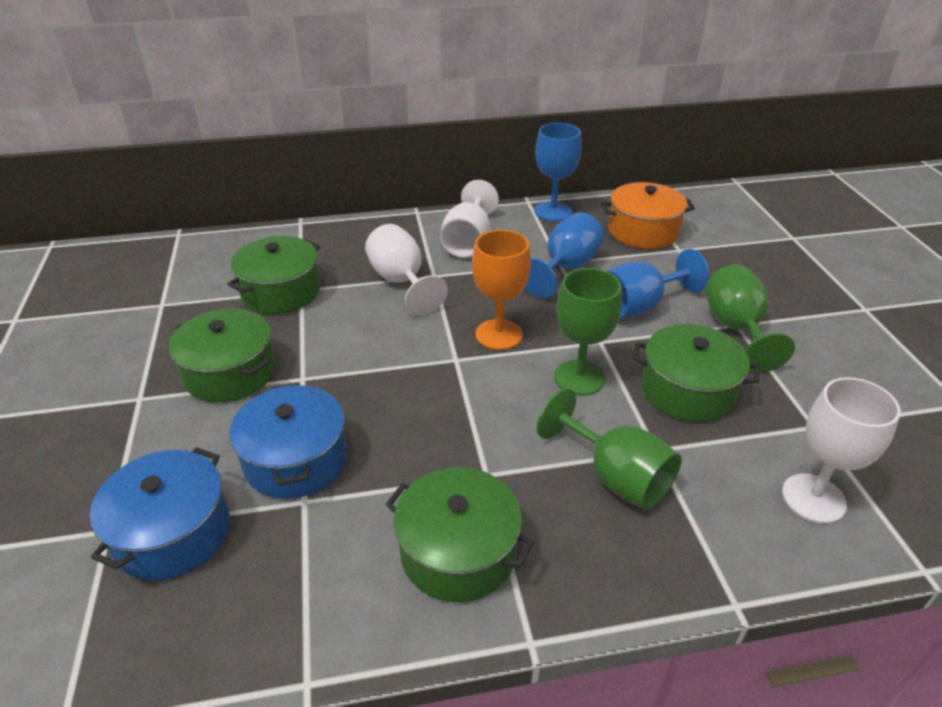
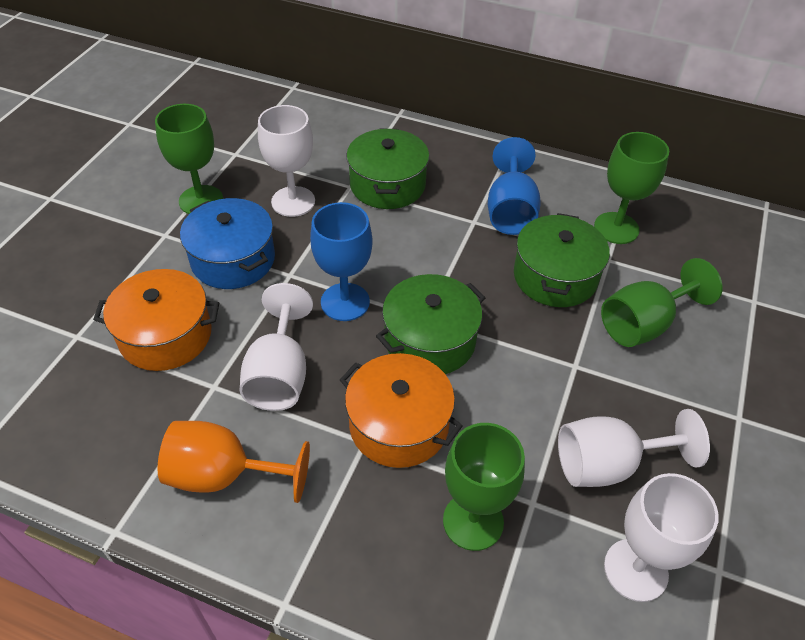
blue goblet: 3 -> 2
blue pot: 2 -> 1
green goblet: 3 -> 4
green pot: 4 -> 3
orange pot: 1 -> 2
white goblet: 3 -> 4

